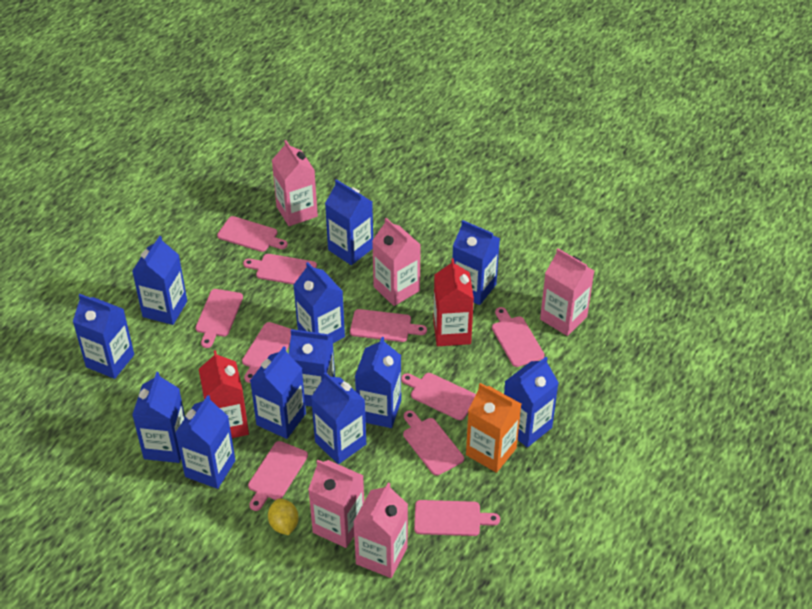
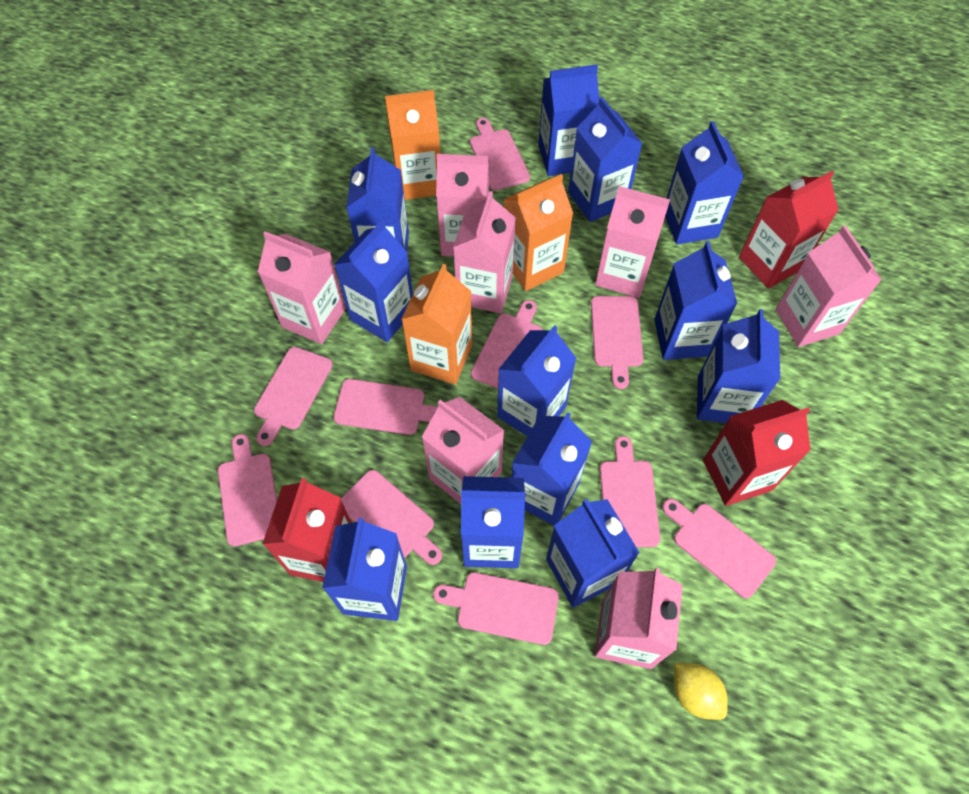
orange carton: 1 -> 3
pink carton: 5 -> 7
red carton: 2 -> 3

